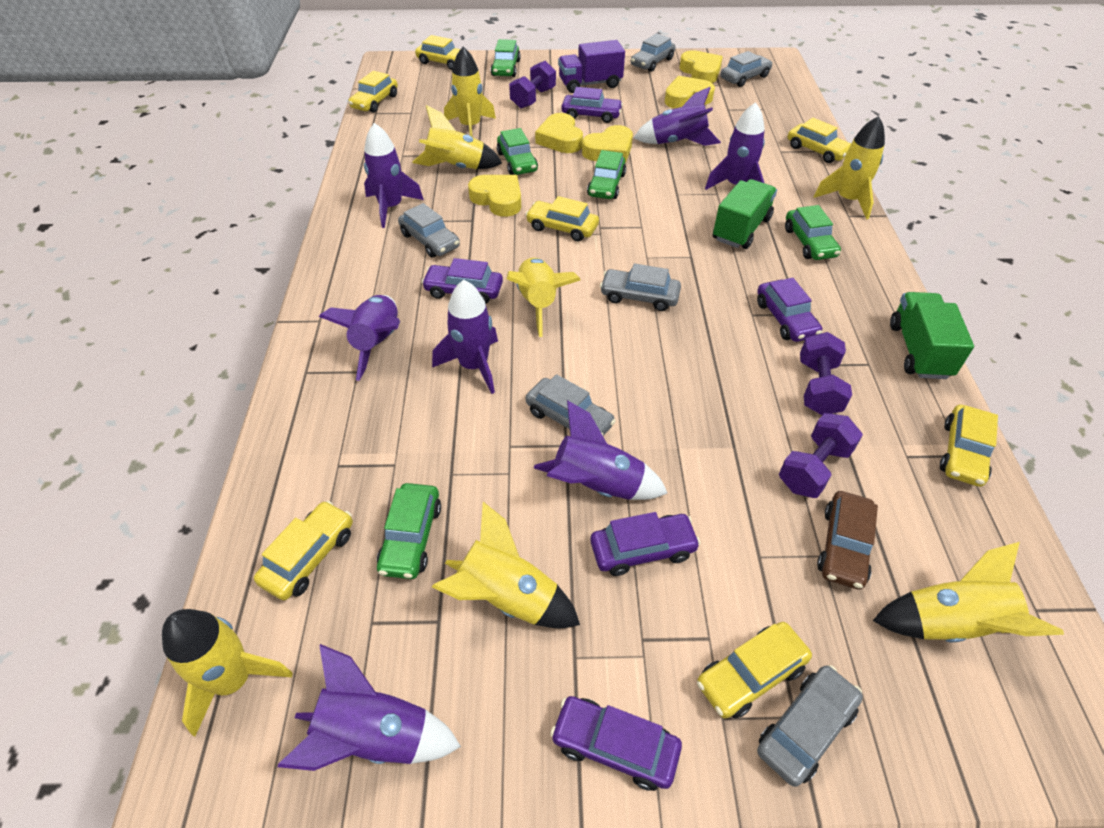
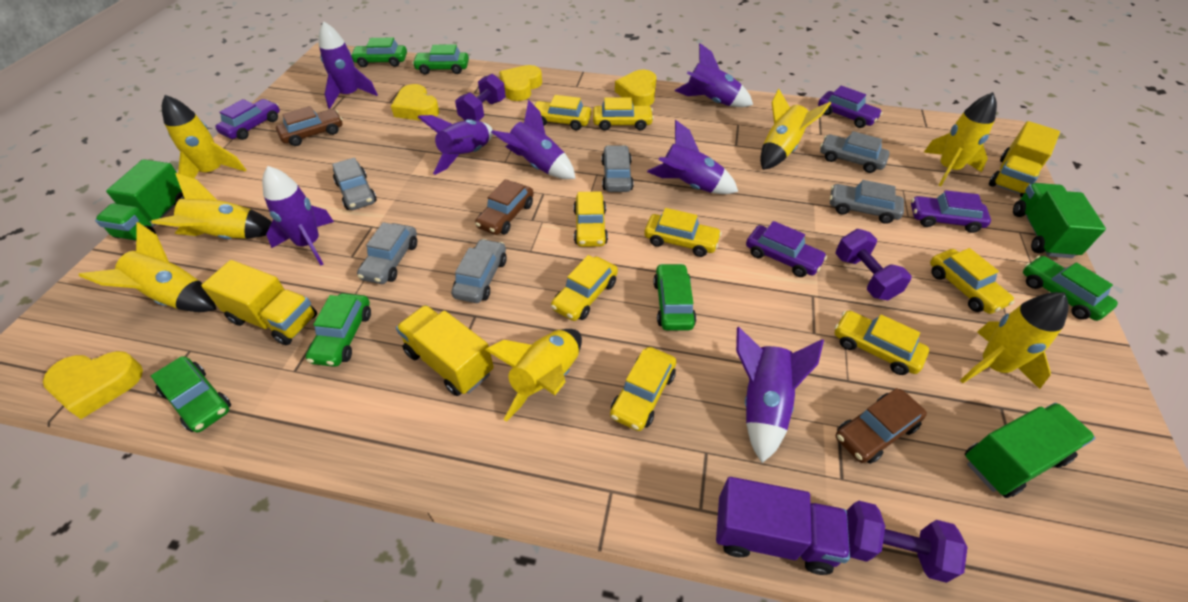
brown car: 1 -> 3
green car: 5 -> 6
green truck: 2 -> 3
purple car: 5 -> 4
yellow car: 7 -> 8
yellow heart: 5 -> 4
yellow truck: 0 -> 3

